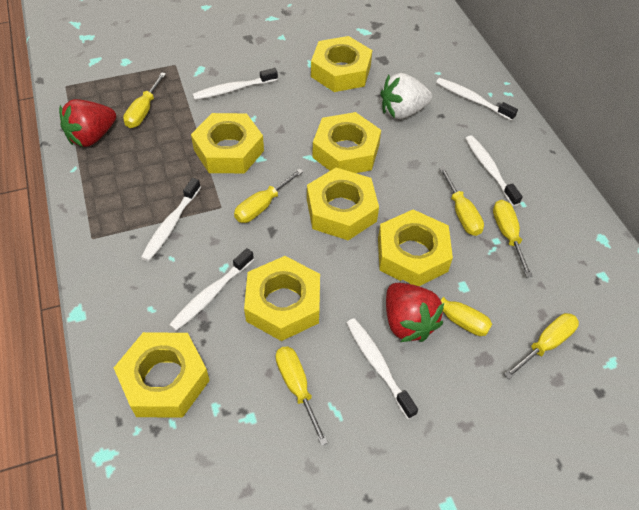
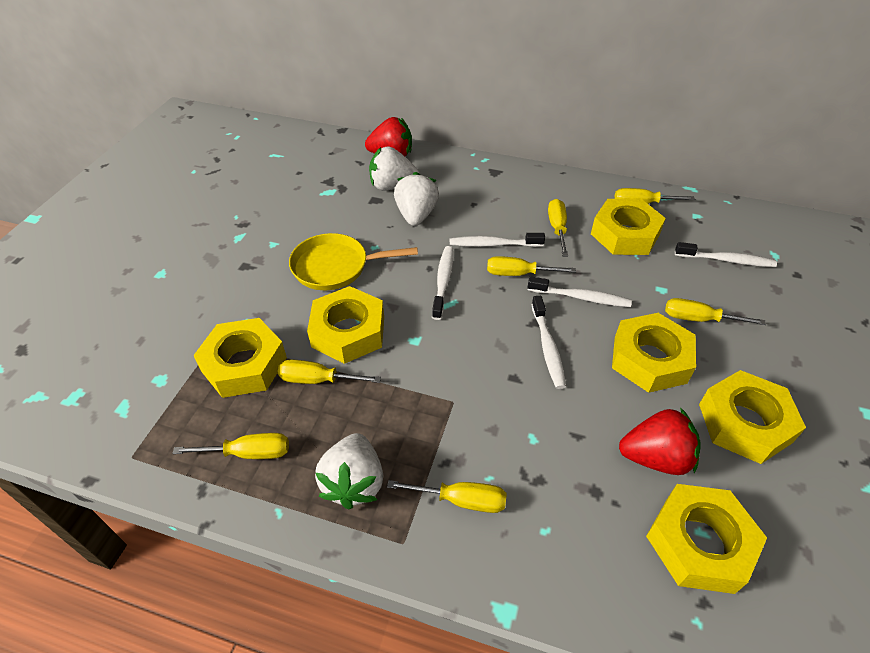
white strawberry: 1 -> 3
white toothbrush: 6 -> 5
yellow nut: 7 -> 6
yellow pan: 0 -> 1

